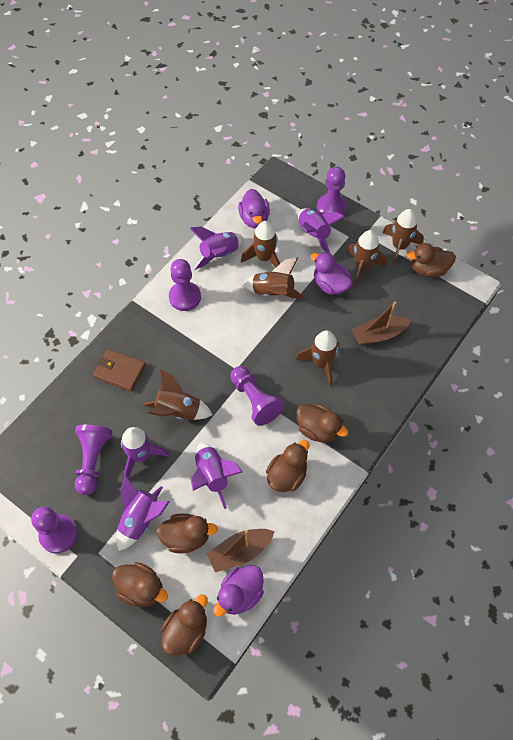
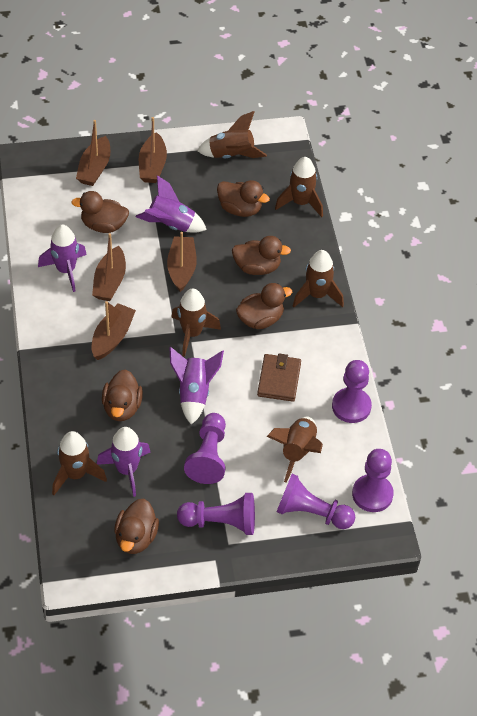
brown boat: 2 -> 5
purple duck: 3 -> 0
purple rocket: 5 -> 4

